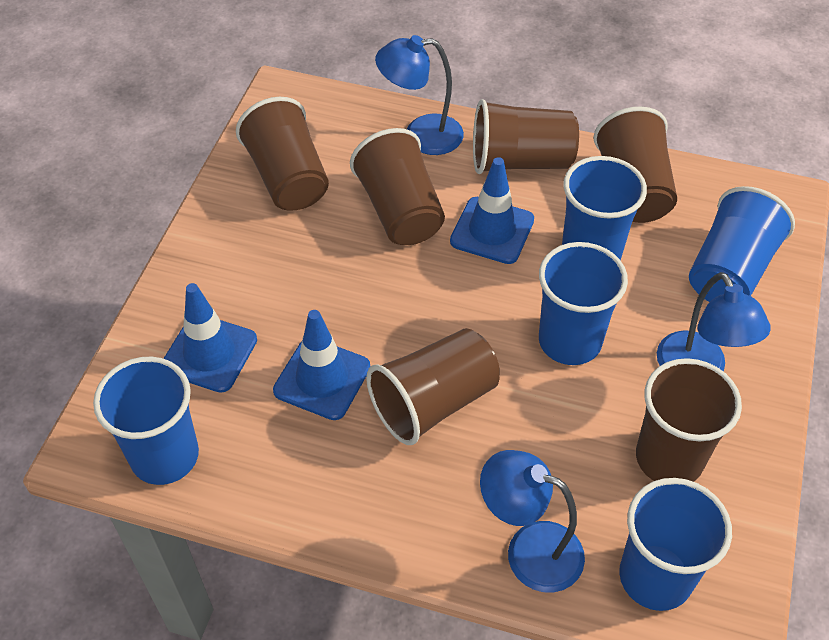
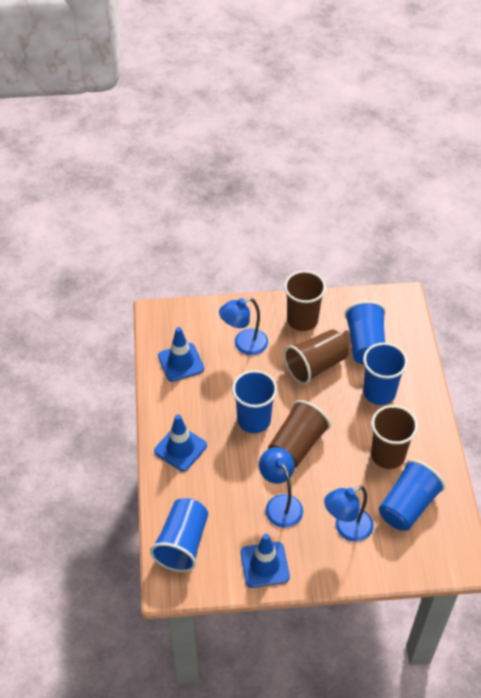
brown cup: 6 -> 4

